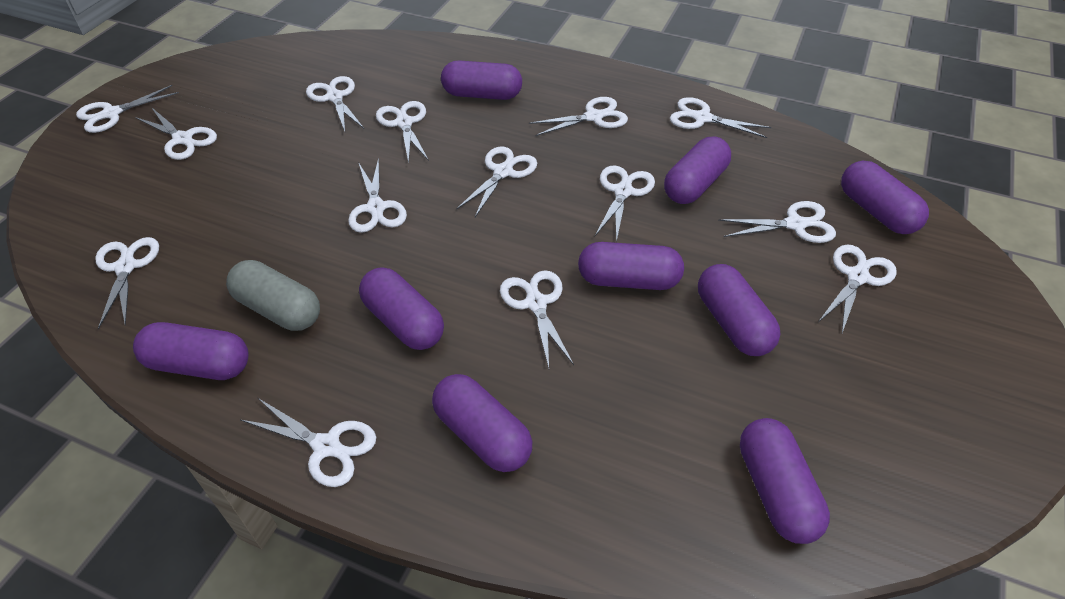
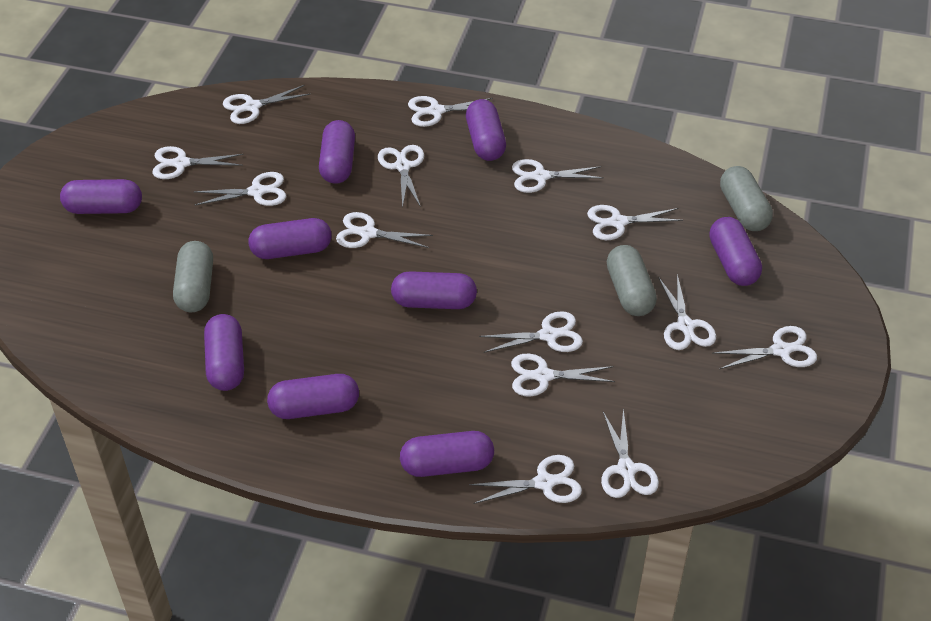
grey capsule: 1 -> 3

